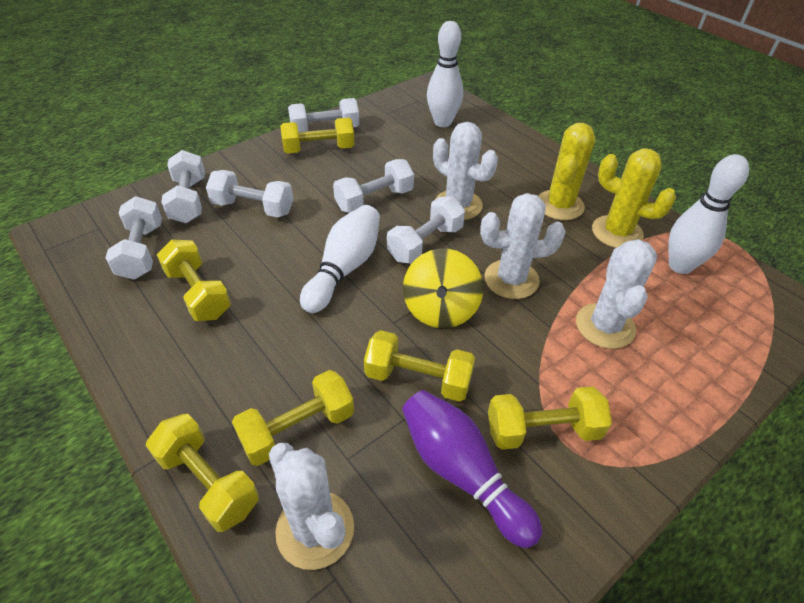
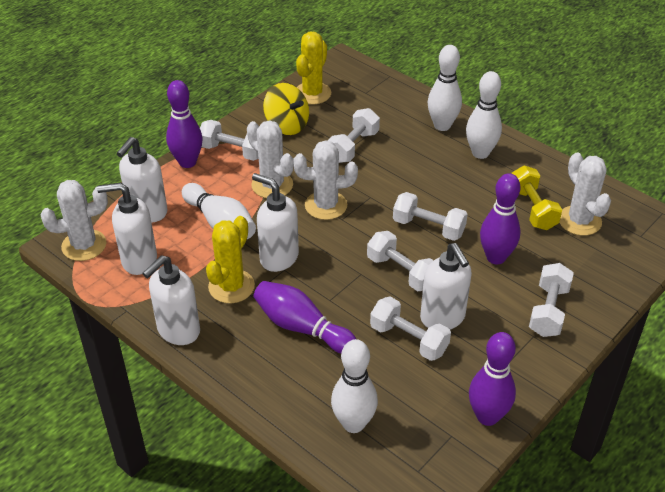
purple bowling pin: 1 -> 4
white bowling pin: 3 -> 4
white soap dispenser: 0 -> 5
yellow dumbbell: 6 -> 1

